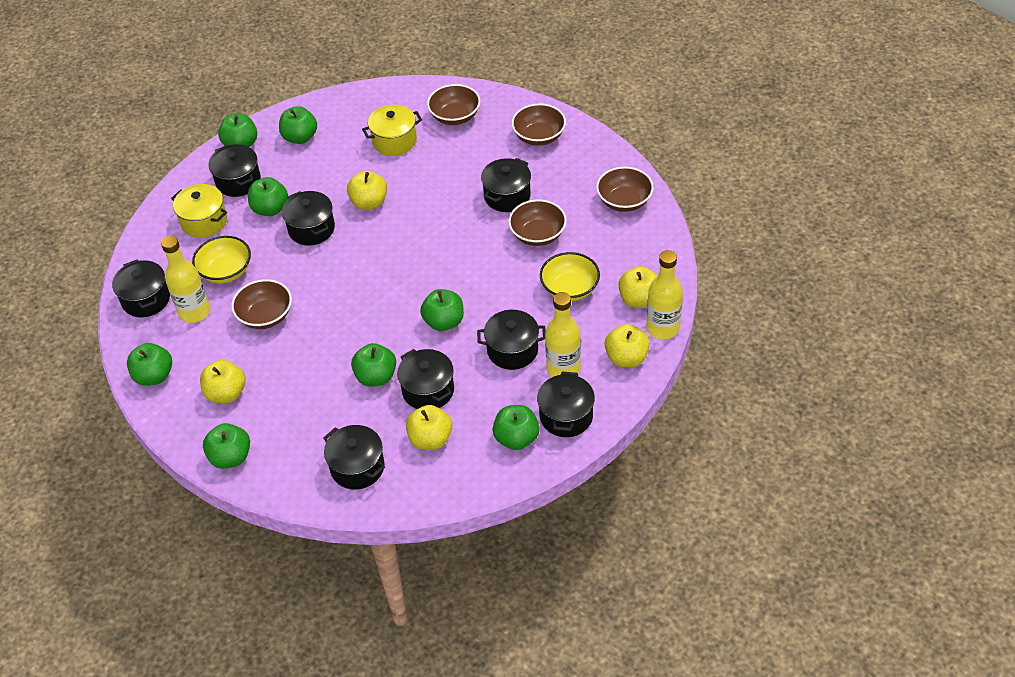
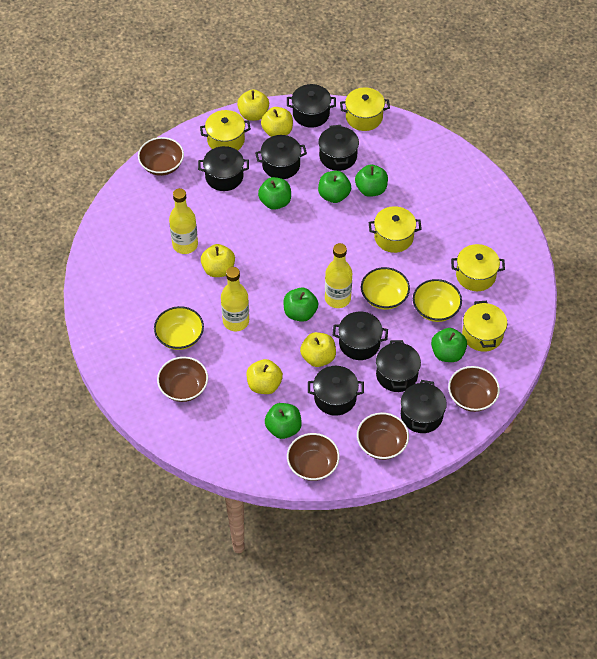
green apple: 8 -> 6
yellow bowl: 2 -> 3
yellow pot: 2 -> 5

